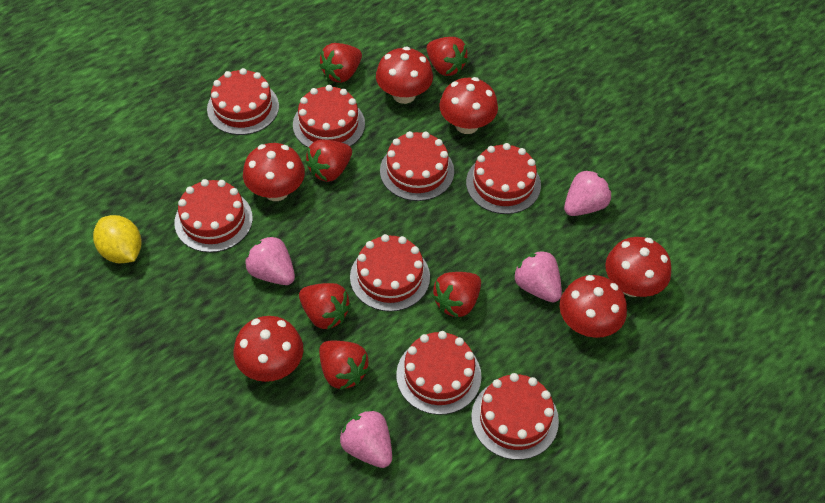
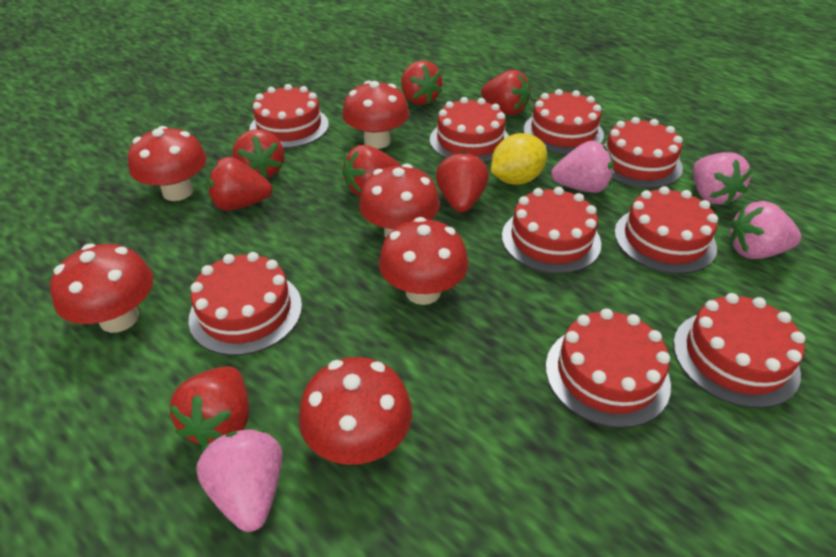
red cake: 8 -> 9
red strawberry: 6 -> 7

